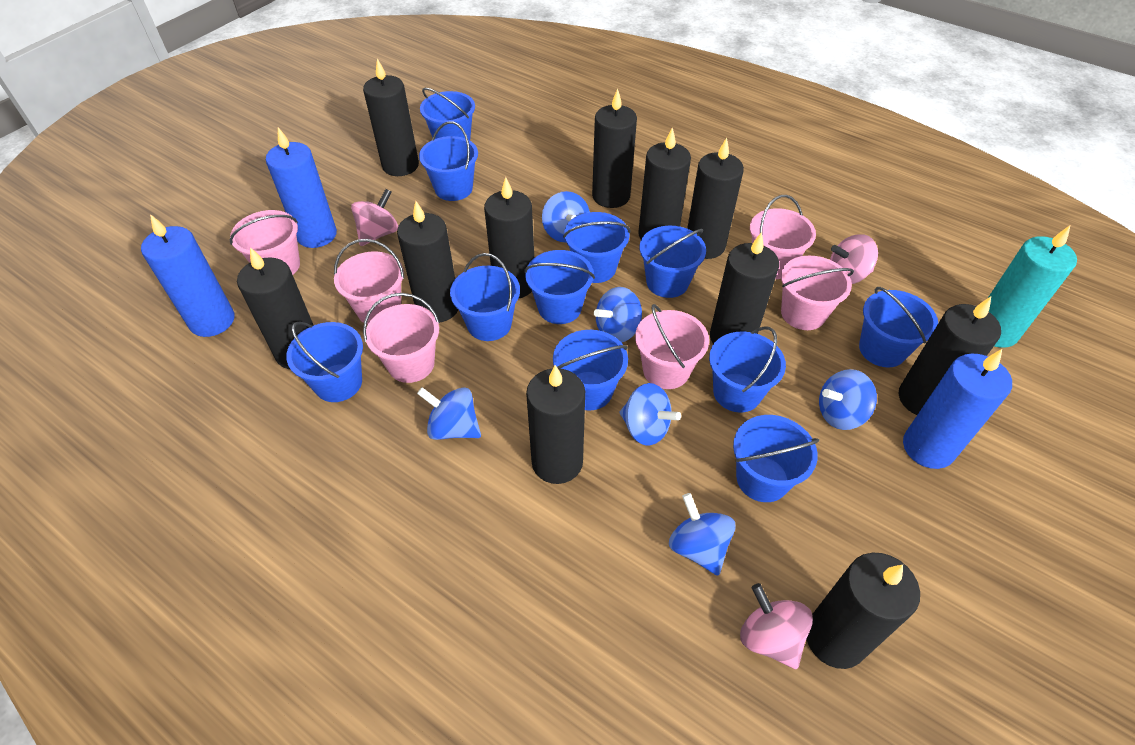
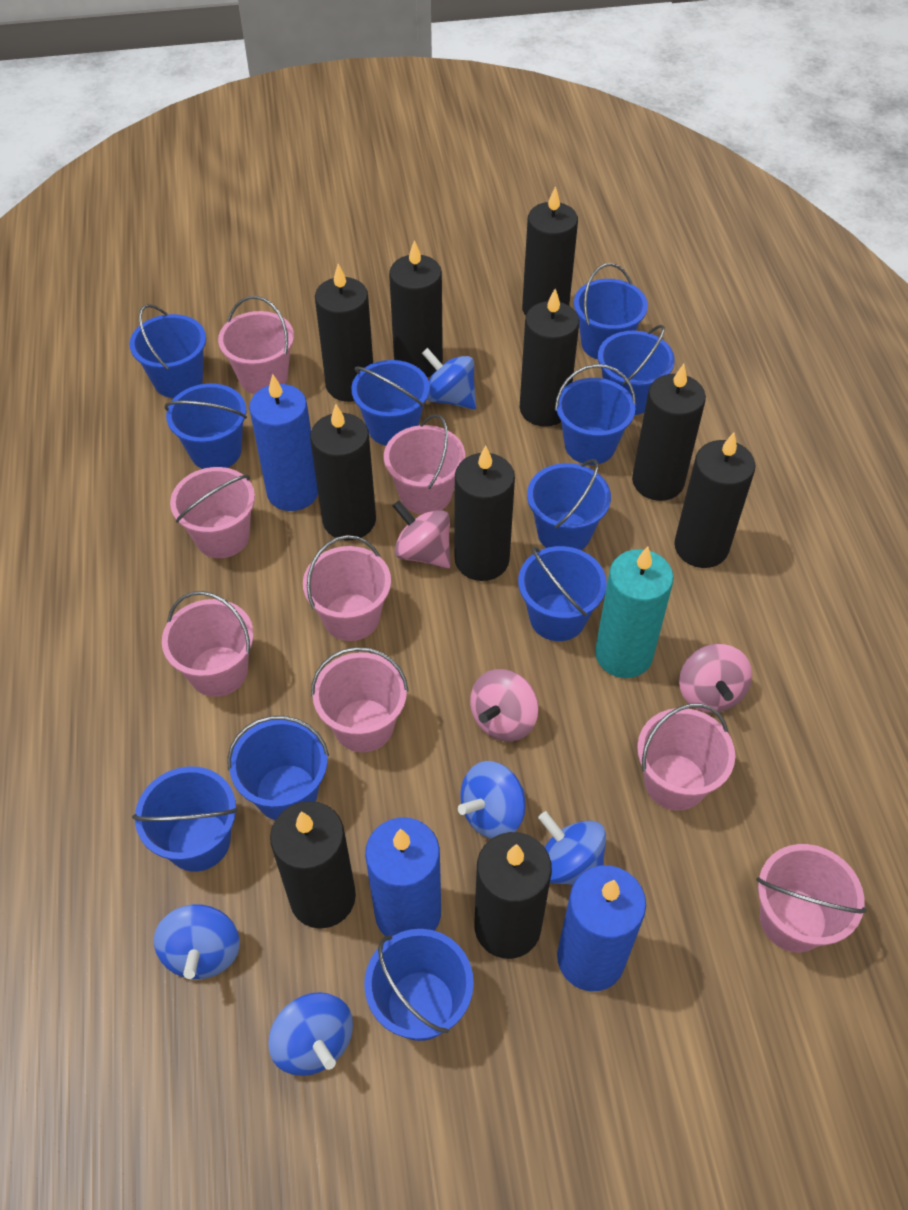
black candle: 11 -> 10
blue spinning top: 6 -> 5
pink bucket: 6 -> 8

